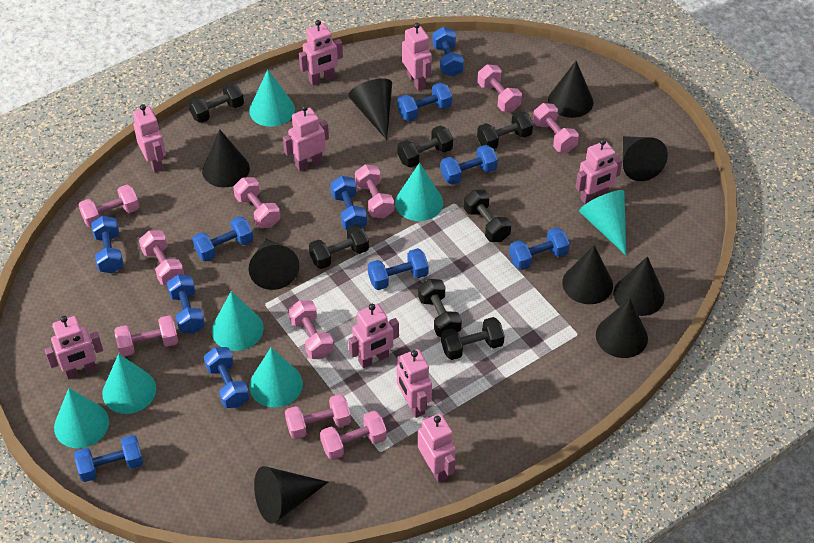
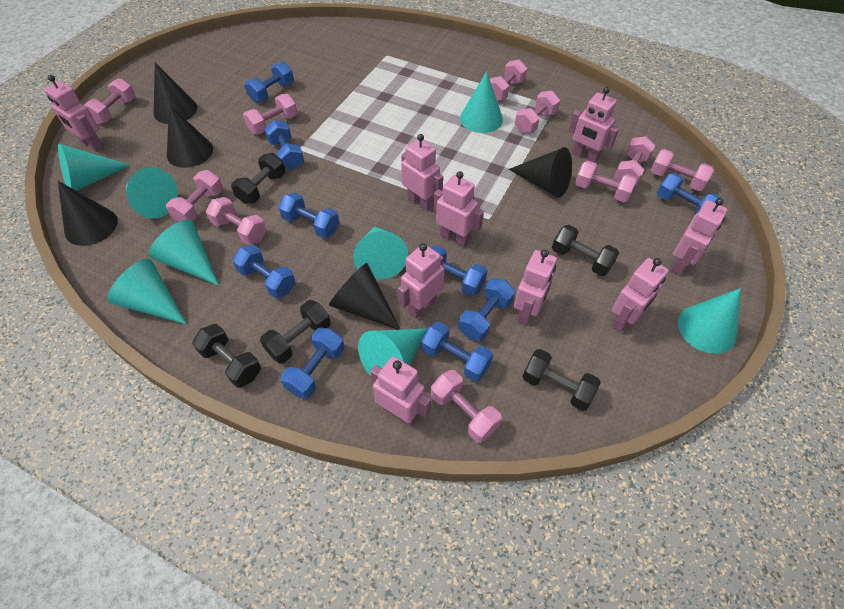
black cone: 9 -> 5
black dumbbell: 7 -> 5
blue dumbbell: 11 -> 9
turquoise cone: 7 -> 8

